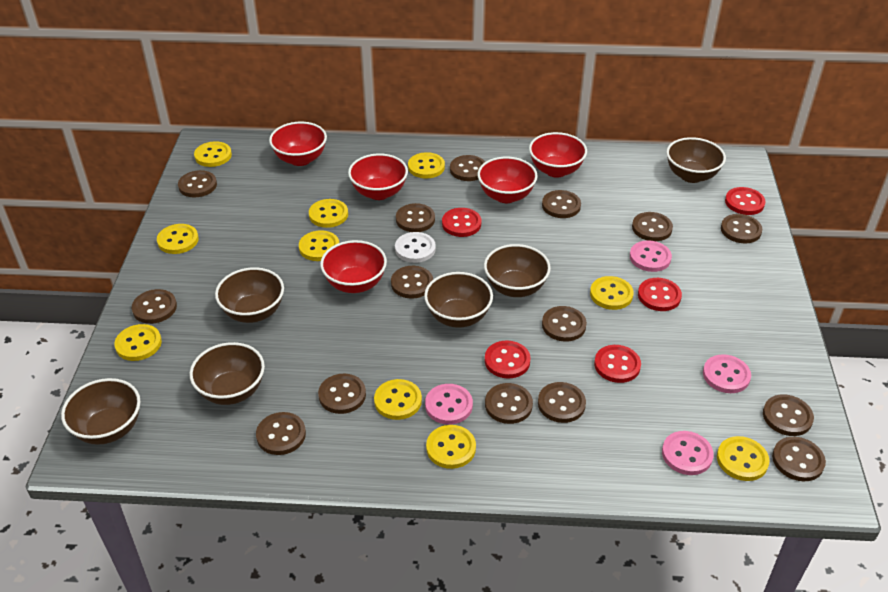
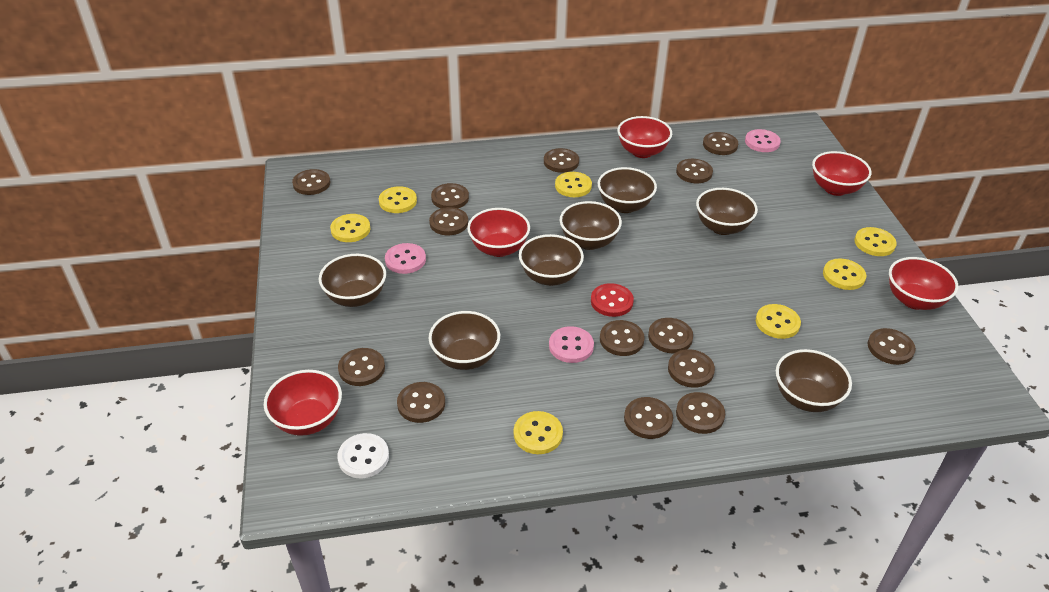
brown bowl: 6 -> 7
brown button: 15 -> 14
pink button: 4 -> 3
red button: 5 -> 1
yellow button: 10 -> 7

